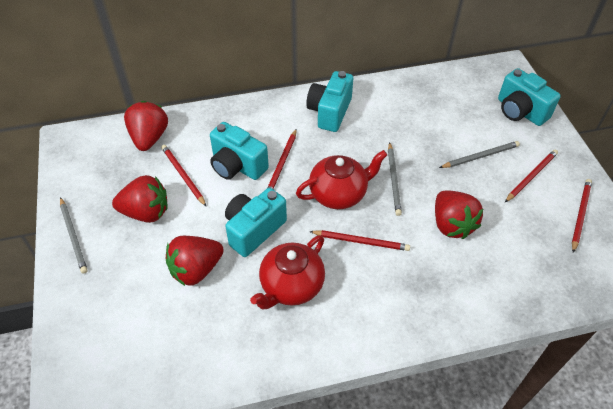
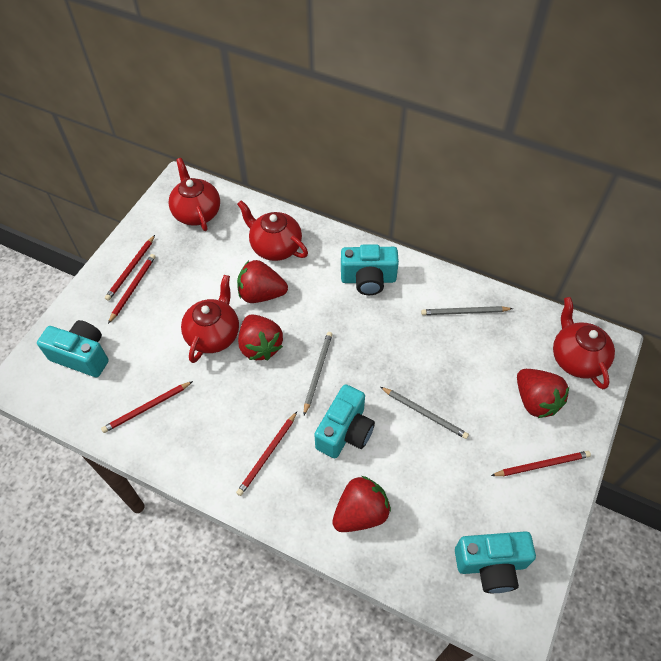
red teapot: 2 -> 4

